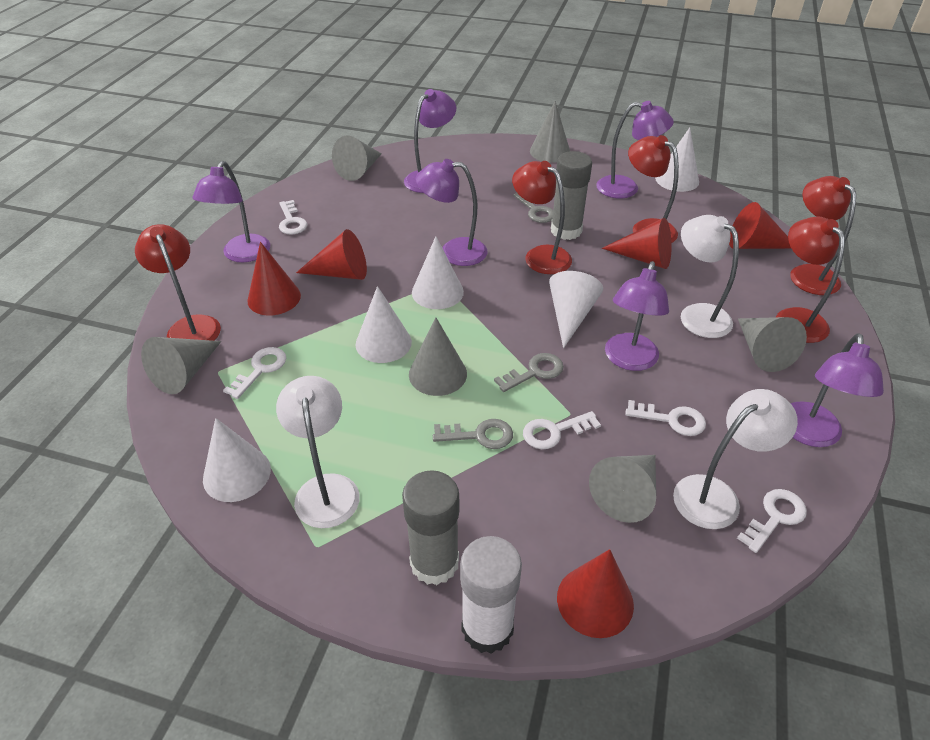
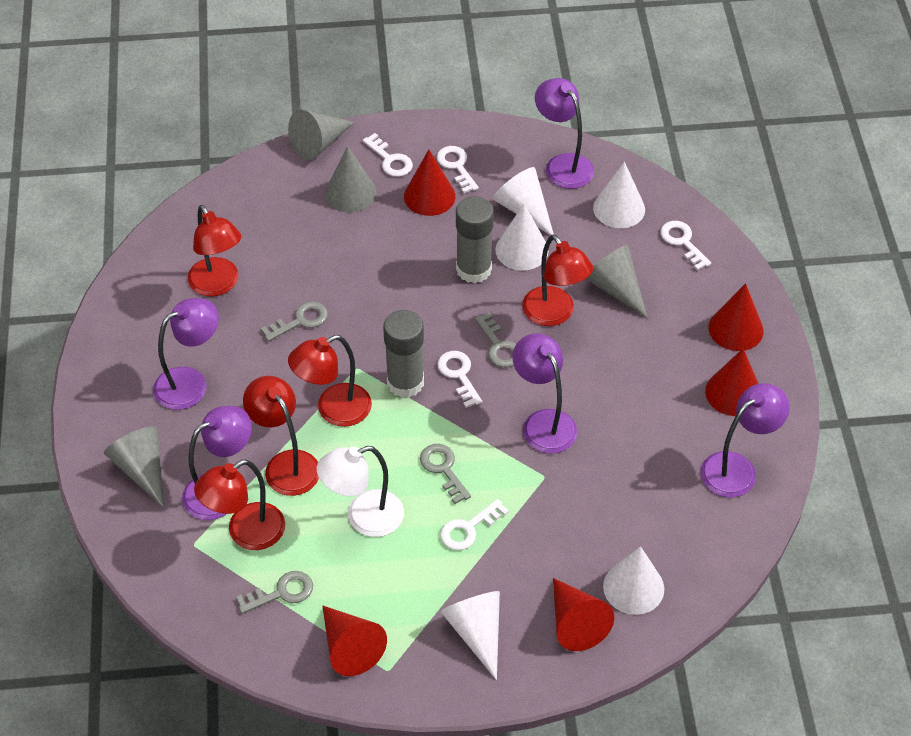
grey cone: 6 -> 4
grey key: 3 -> 4
purple lamp: 6 -> 5
white glue stick: 1 -> 0
white lamp: 3 -> 1

